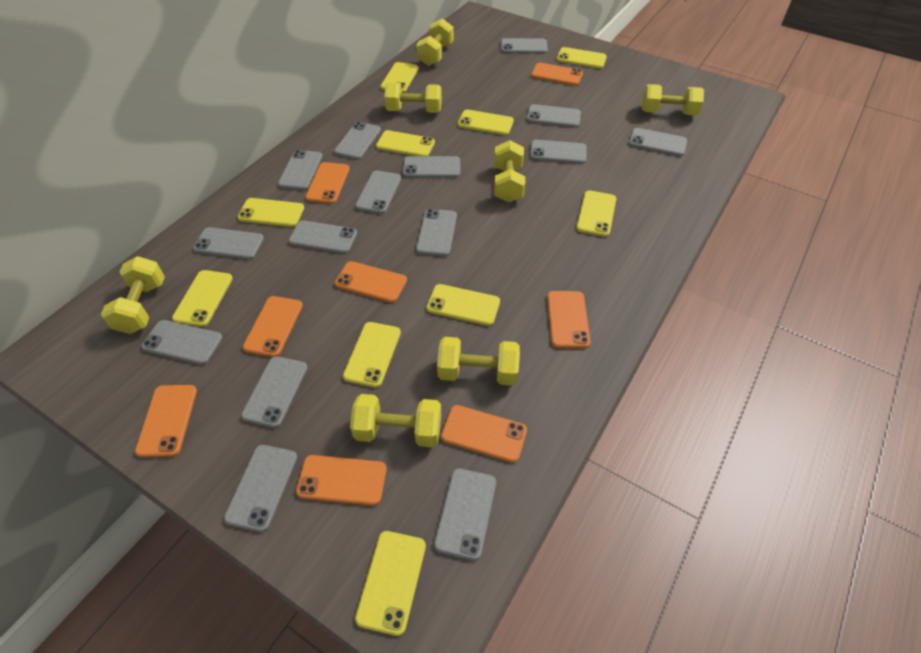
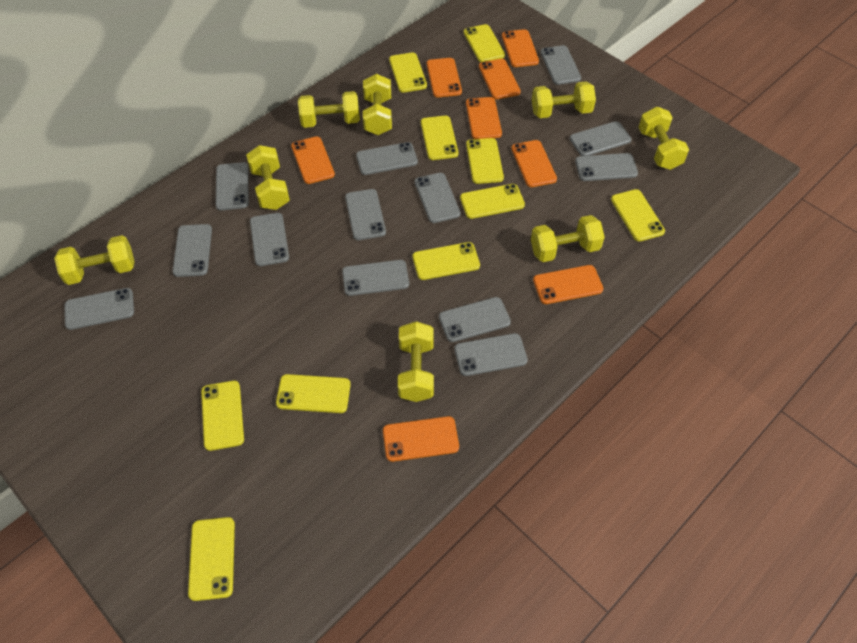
grey phone: 15 -> 13
yellow dumbbell: 7 -> 8

